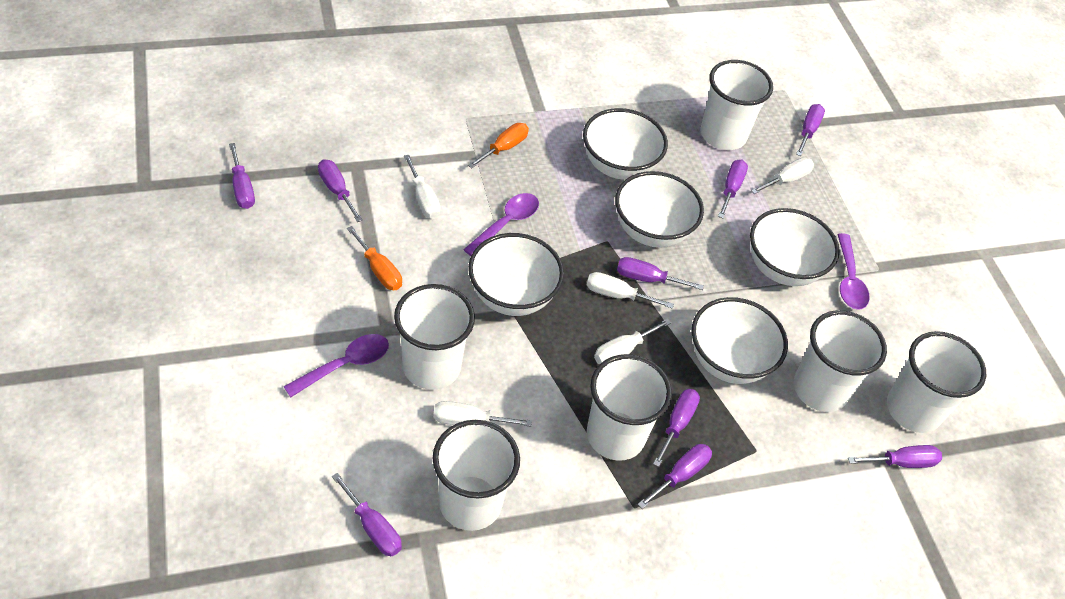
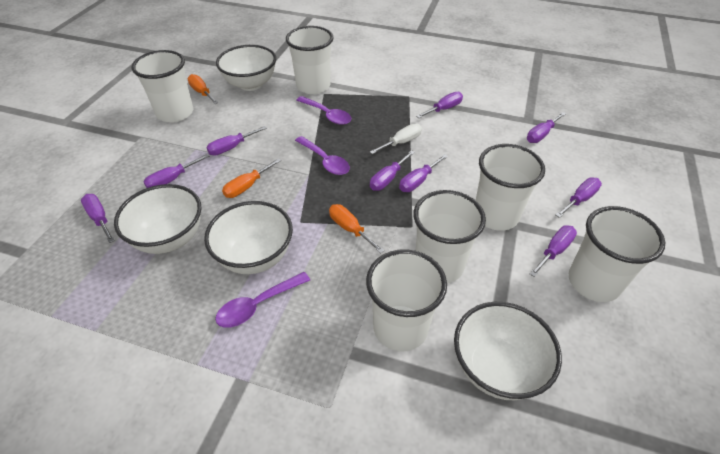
orange screwdriver: 2 -> 3
white bowl: 5 -> 4
white screwdriver: 5 -> 1

